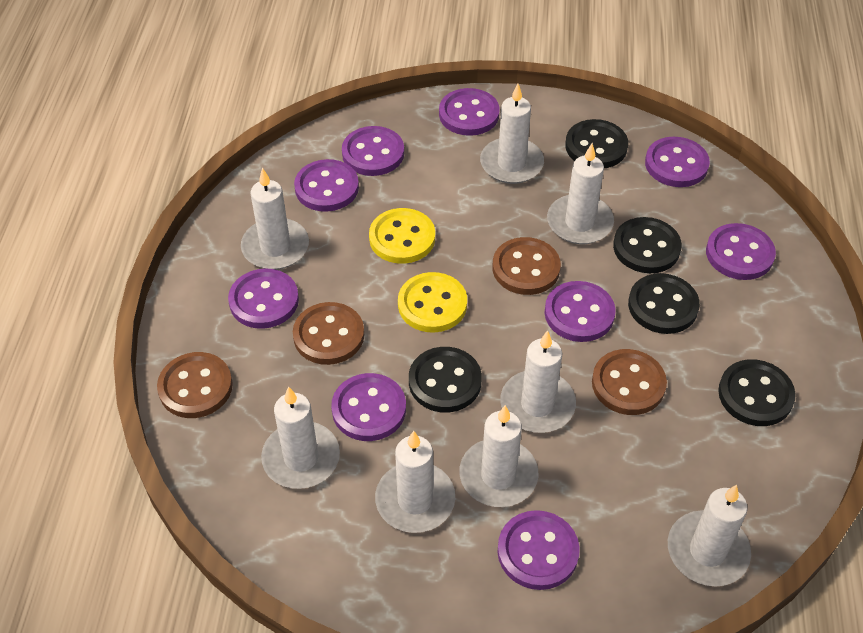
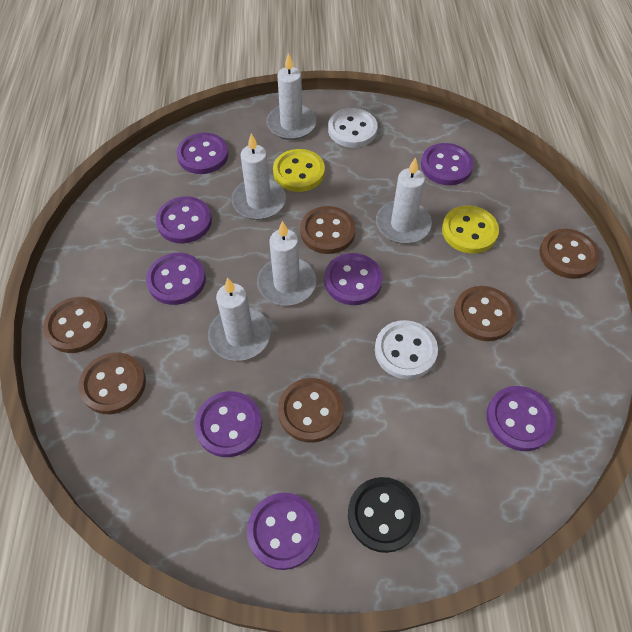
black button: 5 -> 1
brown button: 4 -> 6
purple button: 9 -> 8
white button: 0 -> 2
white candle: 8 -> 5

